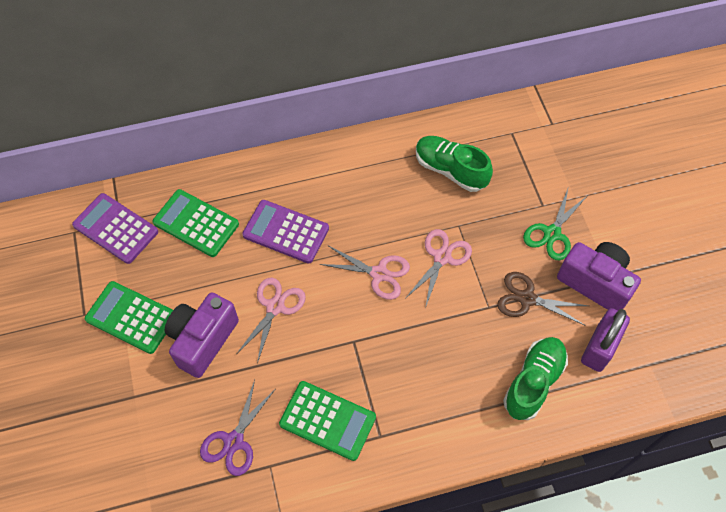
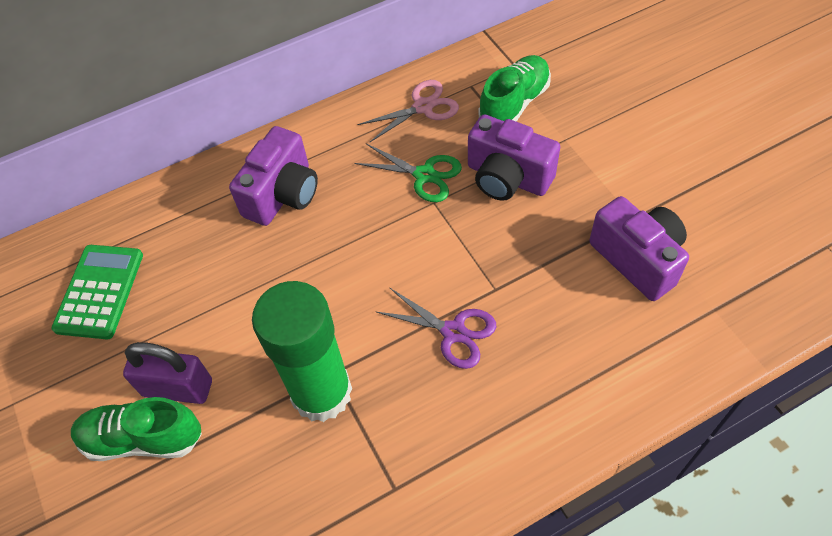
brown scissors: 1 -> 0
green calculator: 3 -> 1
green glue stick: 0 -> 1
pink scissors: 3 -> 1
purple calculator: 2 -> 0
purple camera: 2 -> 3

